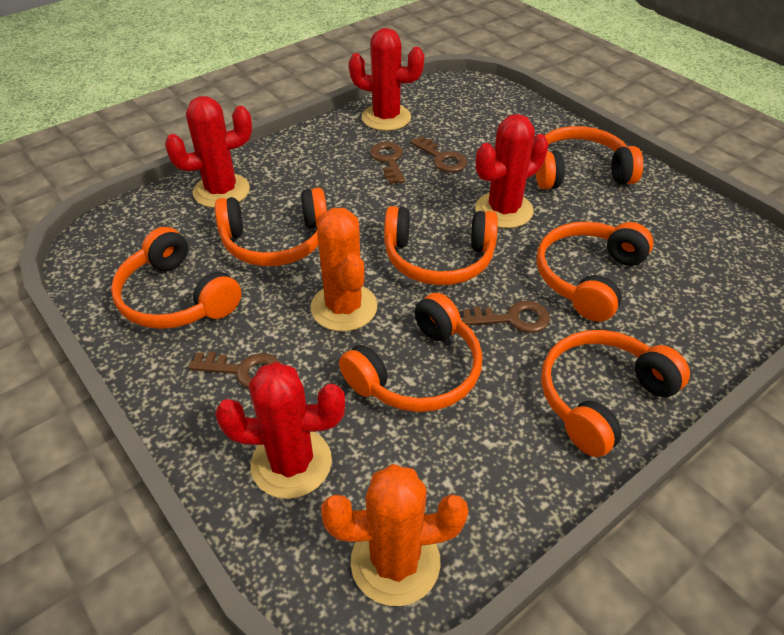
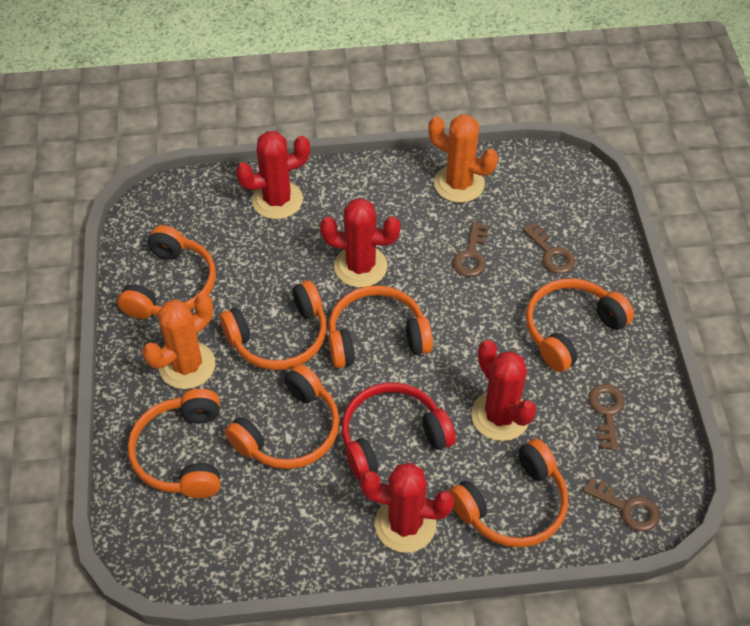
red headphones: 0 -> 1

